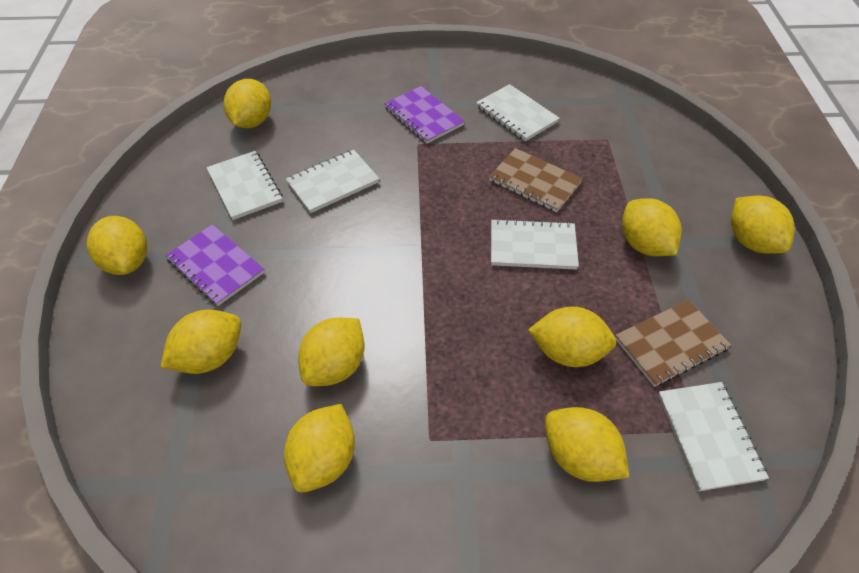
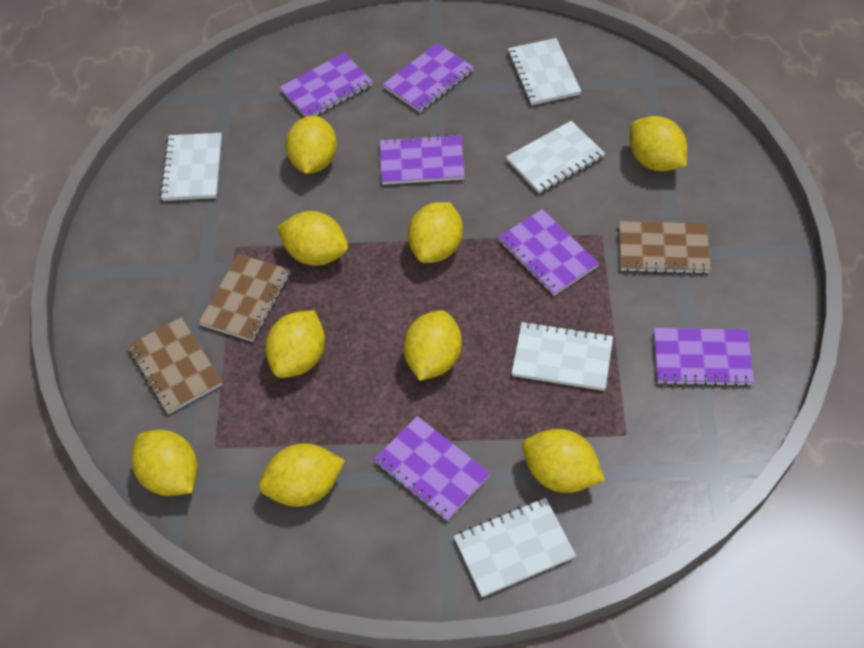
brown notebook: 2 -> 3
purple notebook: 2 -> 6

